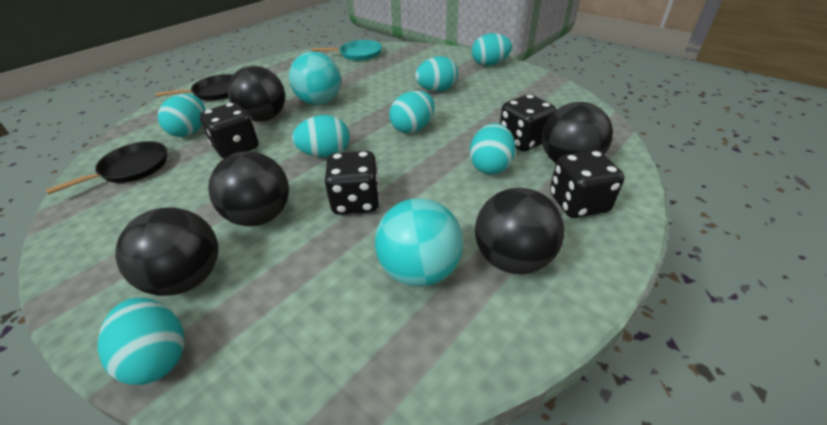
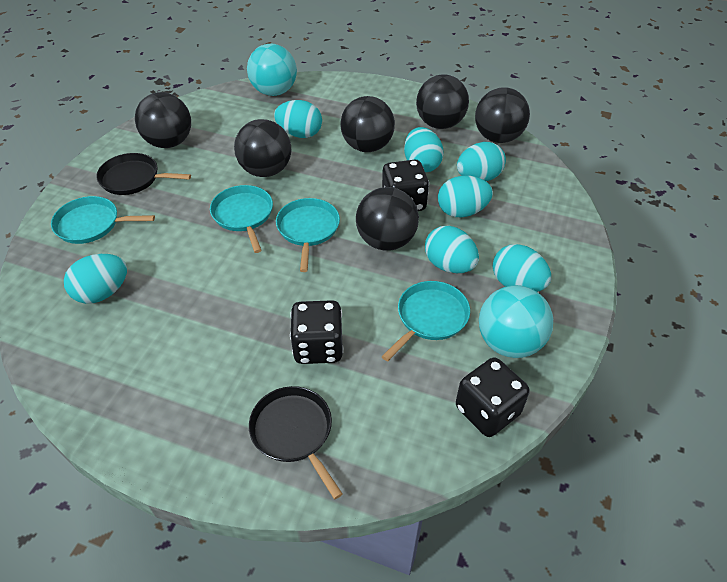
black ball: 5 -> 6
black dice: 4 -> 3
turquoise pan: 1 -> 4

